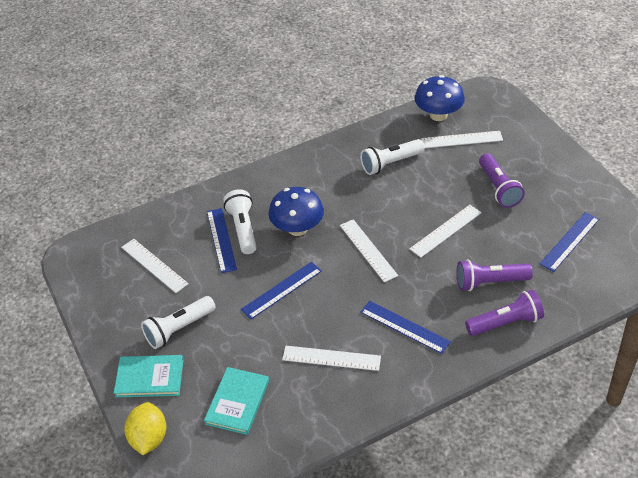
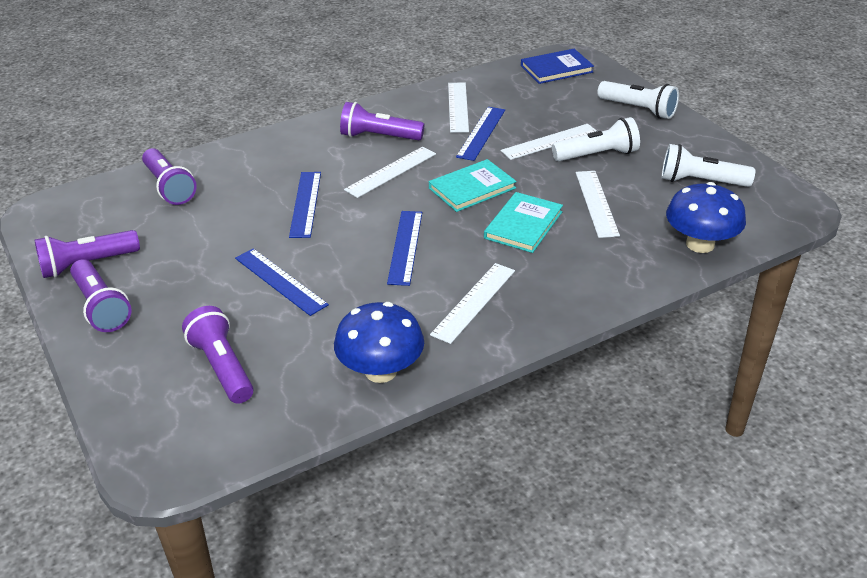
blue book: 0 -> 1
purple flashlight: 3 -> 5
yellow lemon: 1 -> 0

